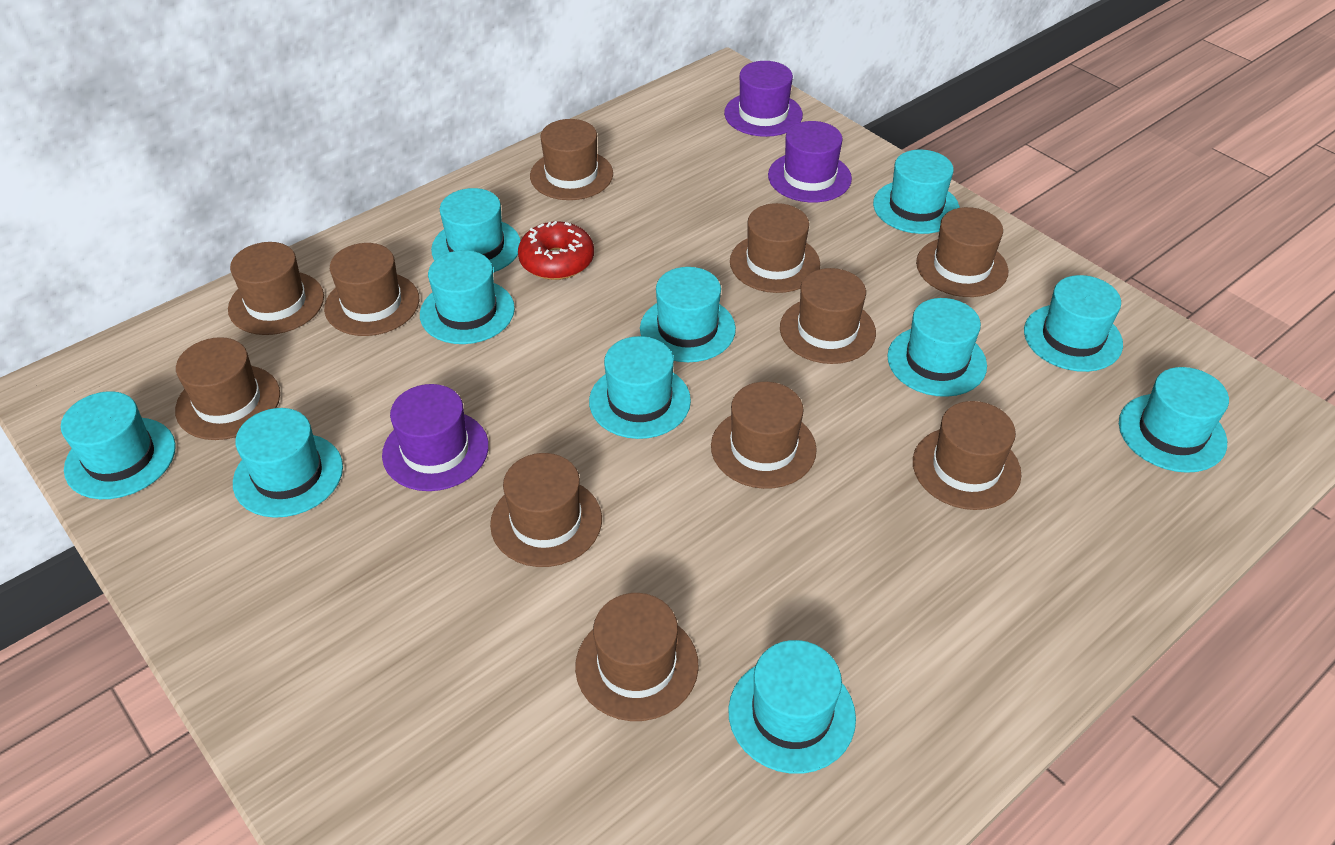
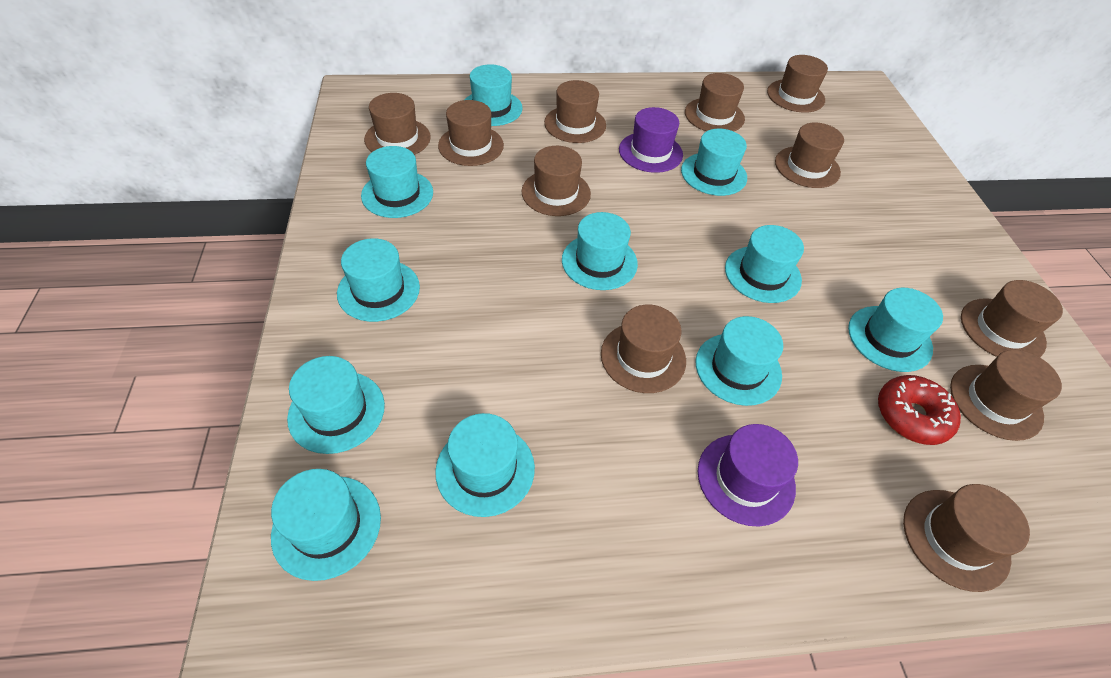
purple hat: 3 -> 2

